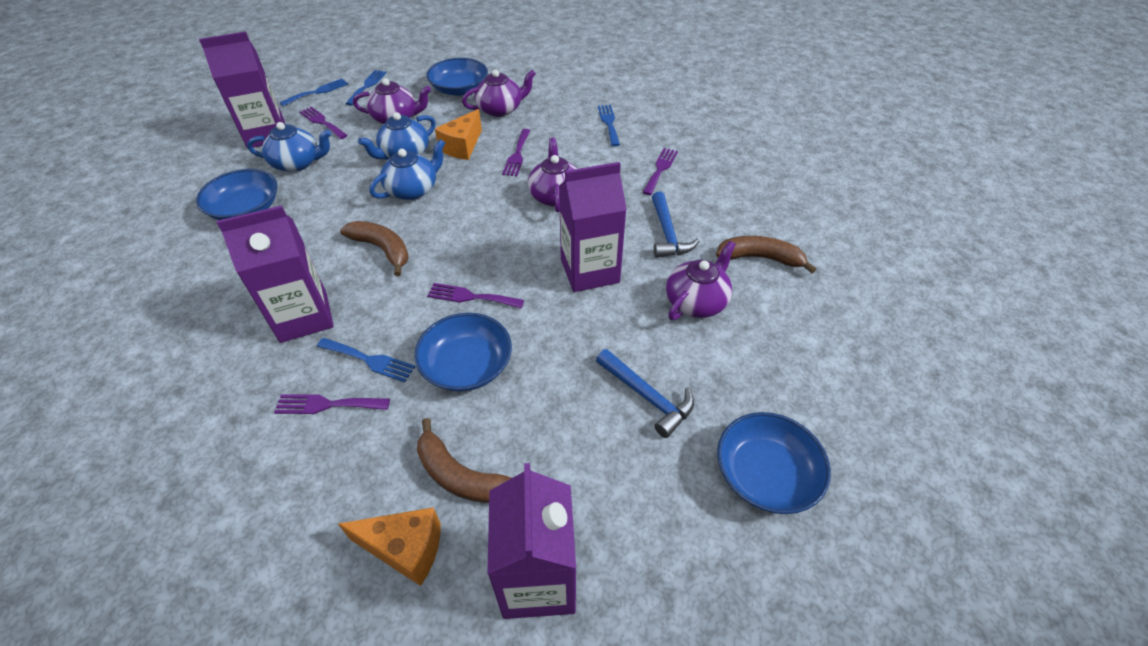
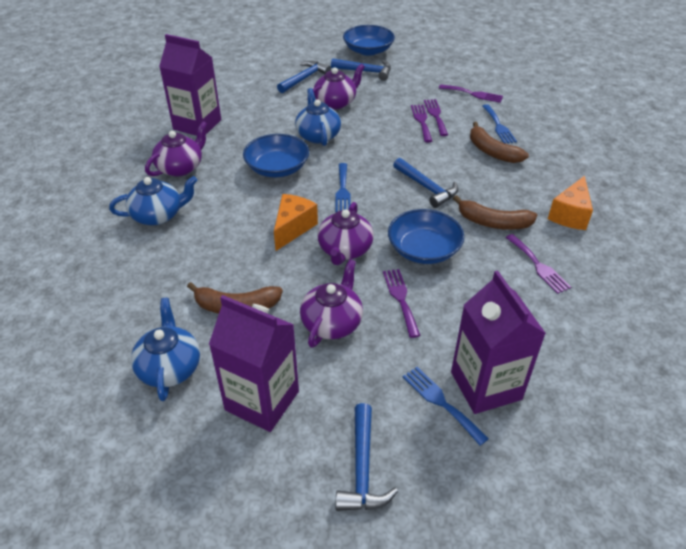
blue bowl: 4 -> 3
blue fork: 4 -> 3
blue hammer: 2 -> 4
purple carton: 4 -> 3

